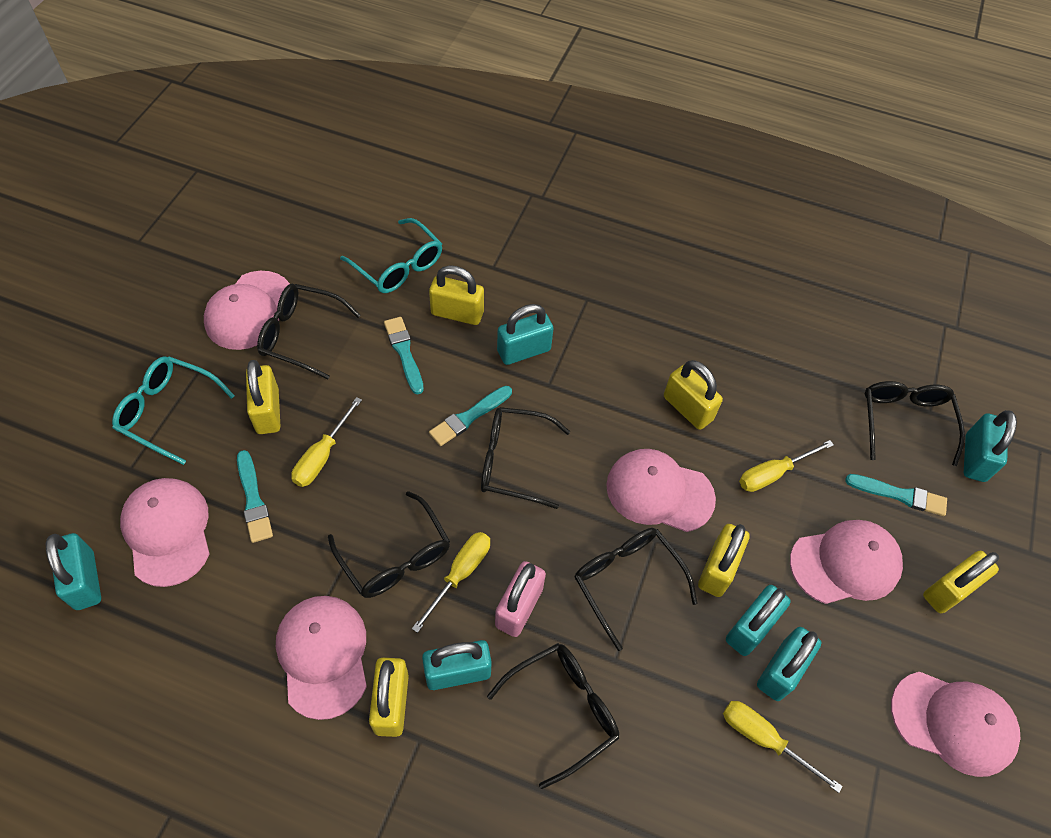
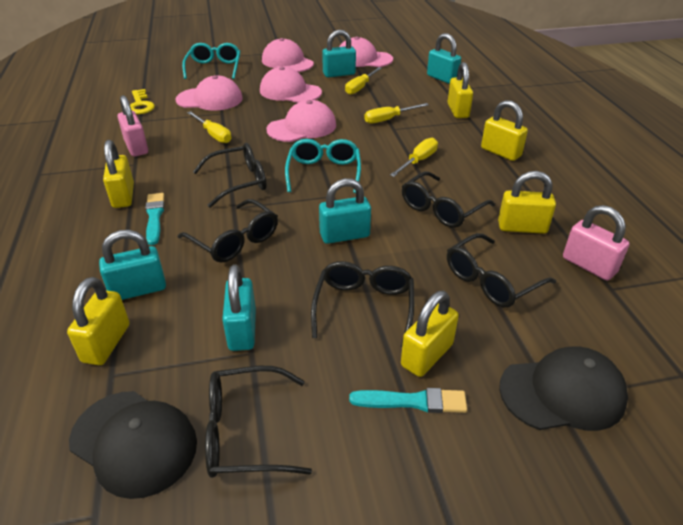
black cap: 0 -> 2
pink cap: 6 -> 5
pink padlock: 1 -> 2
turquoise brush: 4 -> 2
turquoise padlock: 6 -> 5
yellow key: 0 -> 1

